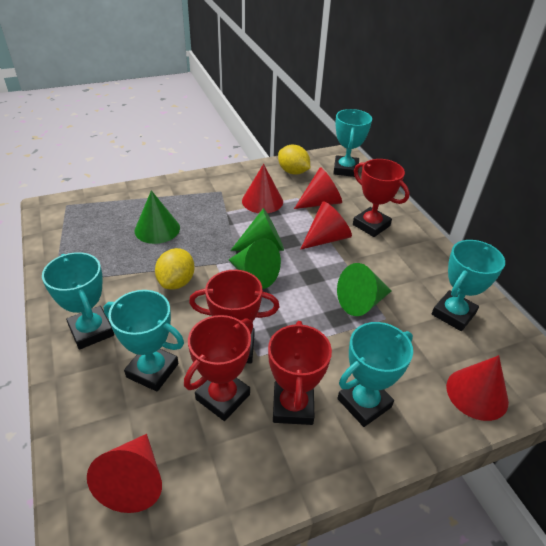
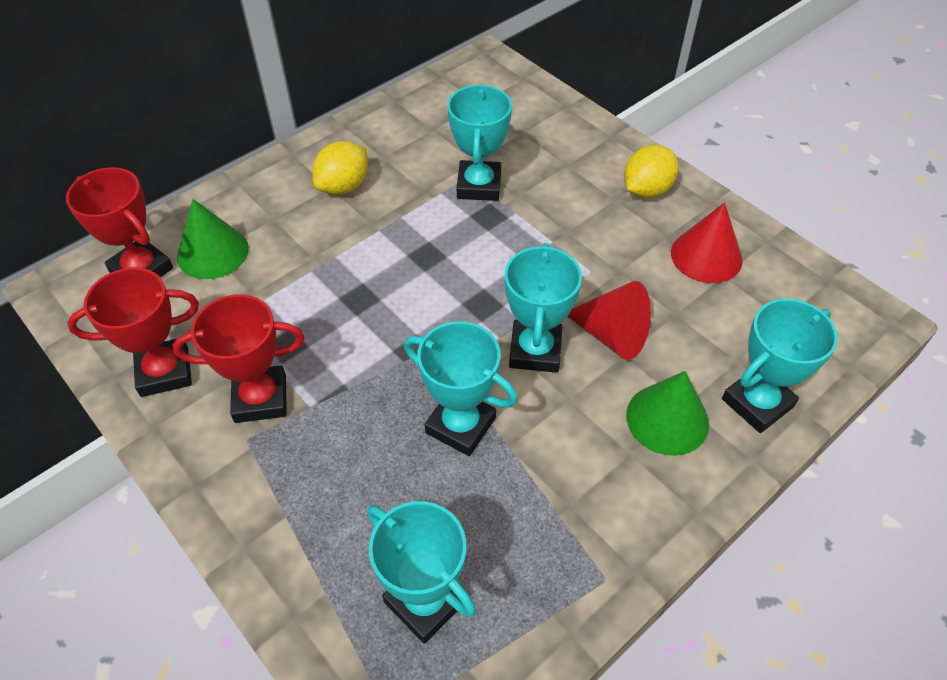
green cone: 4 -> 2
red cone: 5 -> 2
red trophy: 4 -> 3

